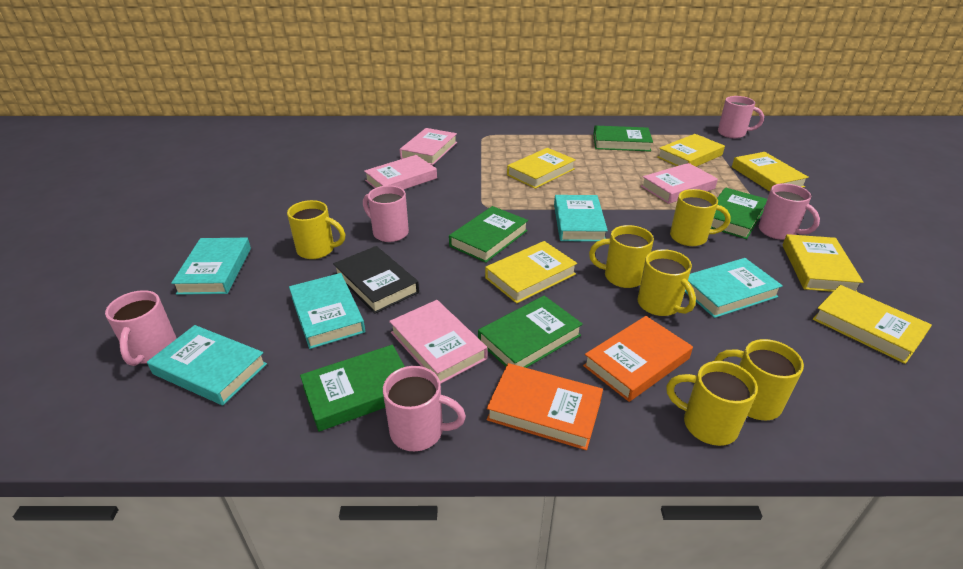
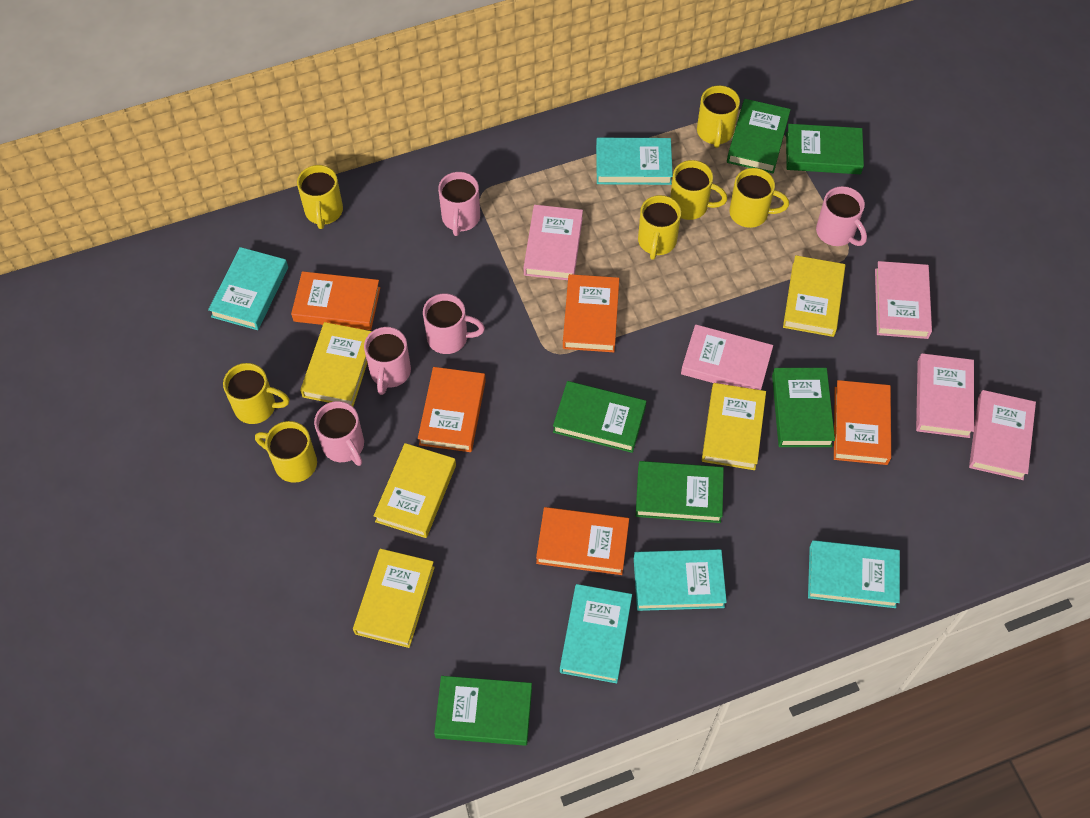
black book: 1 -> 0
green book: 5 -> 6
orange book: 2 -> 5
pink book: 4 -> 5
yellow book: 6 -> 5
yellow mug: 6 -> 7

